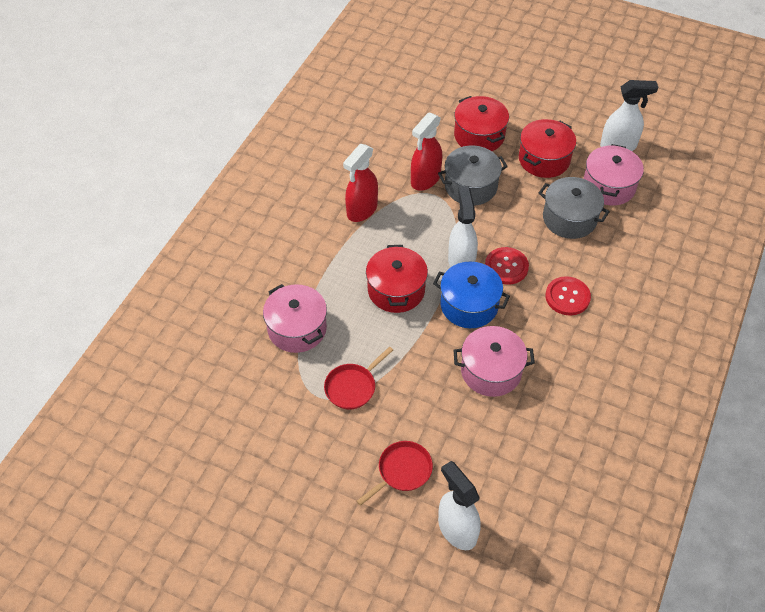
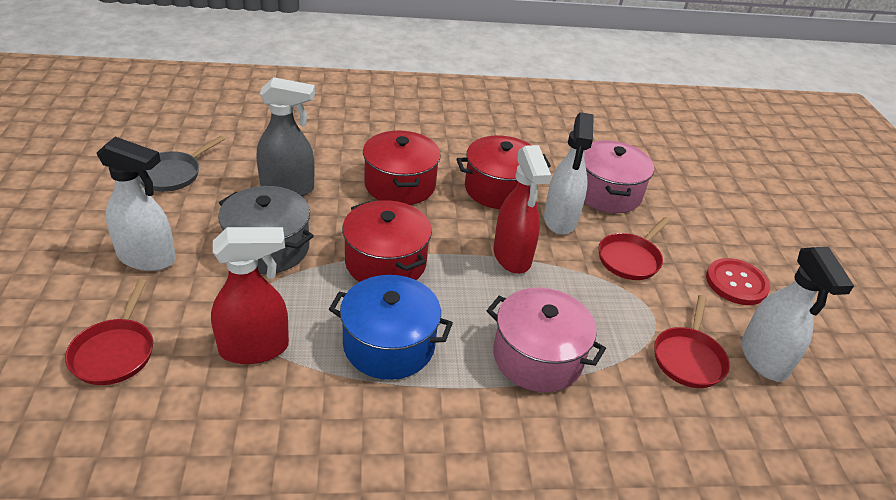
grey pan: 0 -> 1
grey pot: 2 -> 1
grey spray bottle: 0 -> 1
pink pot: 3 -> 2
red button: 2 -> 1
red pan: 2 -> 3

